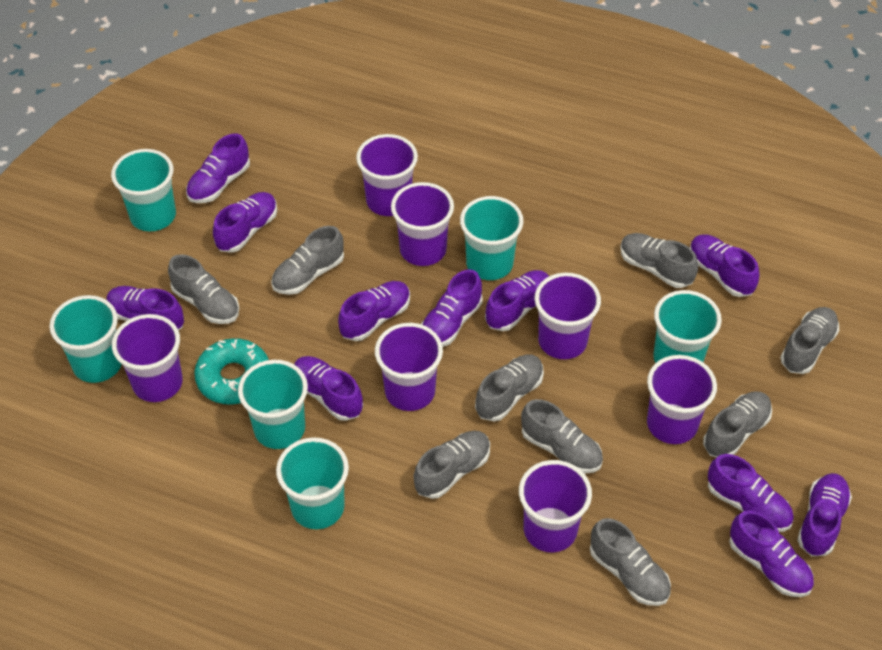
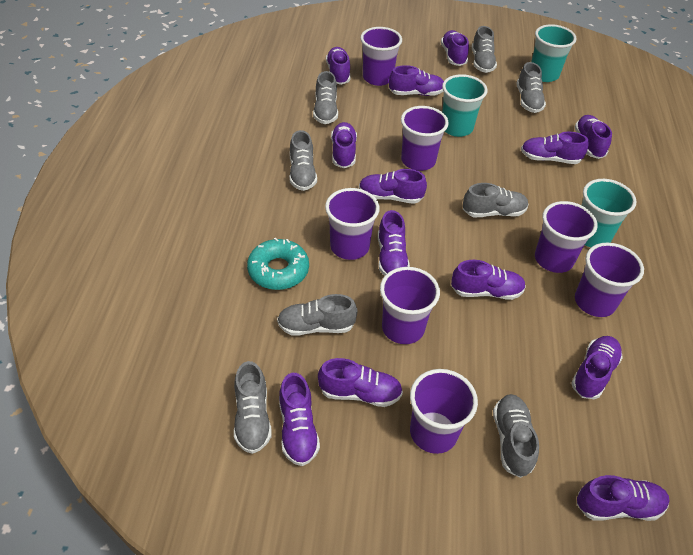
grey shoe: 9 -> 8
purple shoe: 11 -> 13
turquoise cup: 6 -> 3

